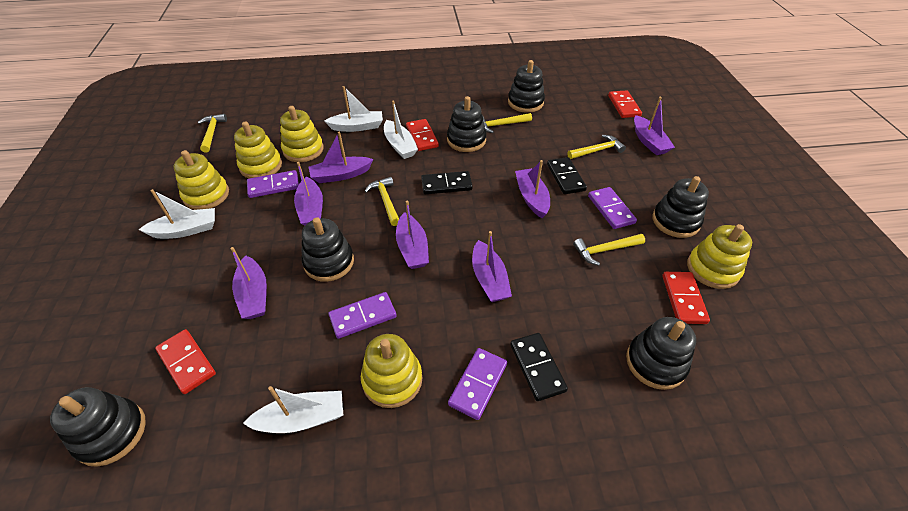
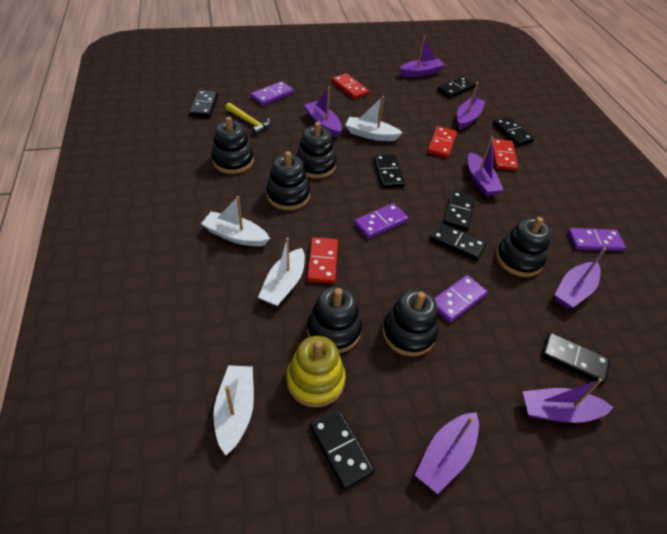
black domino: 3 -> 8
yellow hammer: 5 -> 1
yellow stacking toy: 5 -> 1

